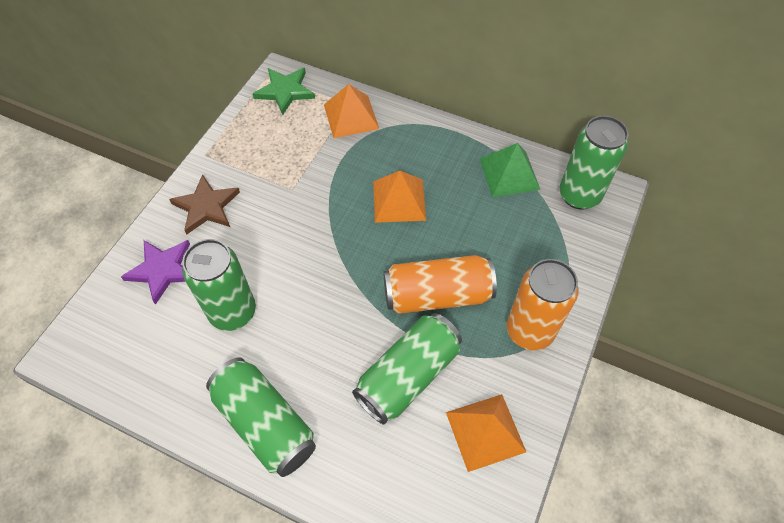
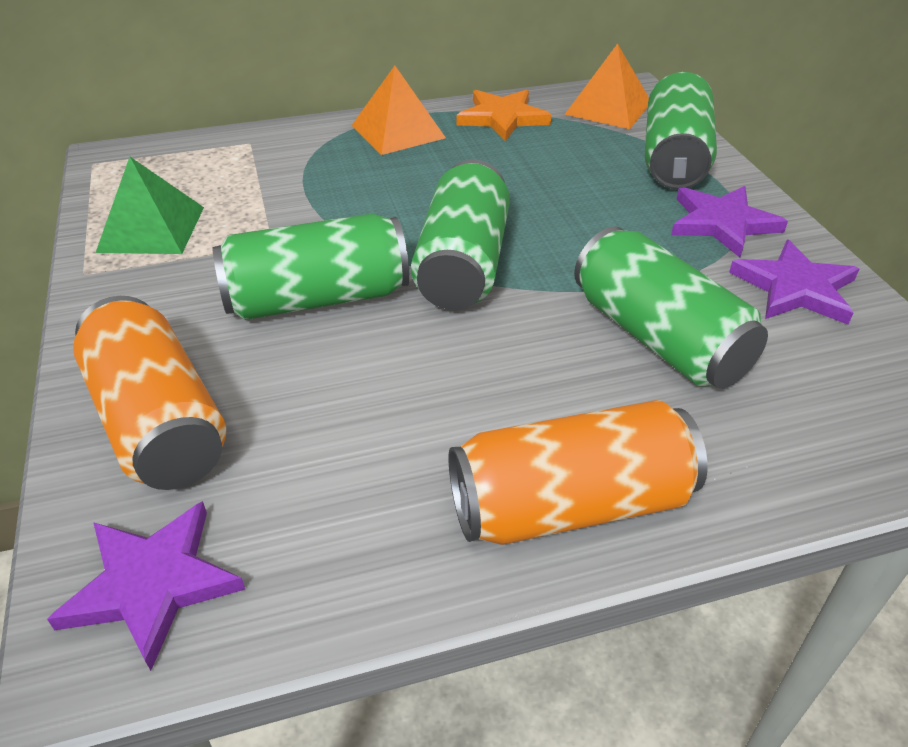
brown star: 1 -> 0
green star: 1 -> 0
orange pyramid: 3 -> 2
orange star: 0 -> 1
purple star: 1 -> 3

